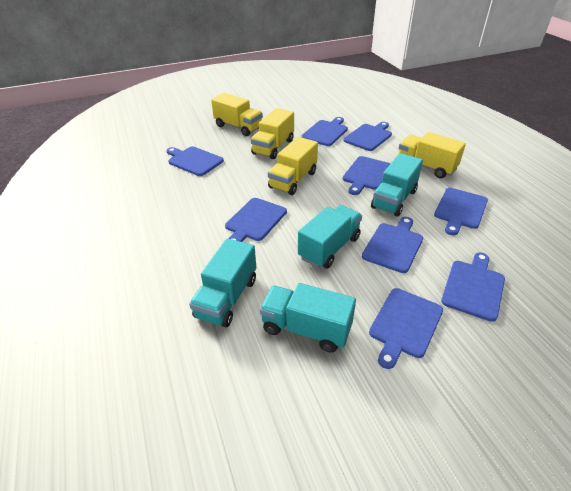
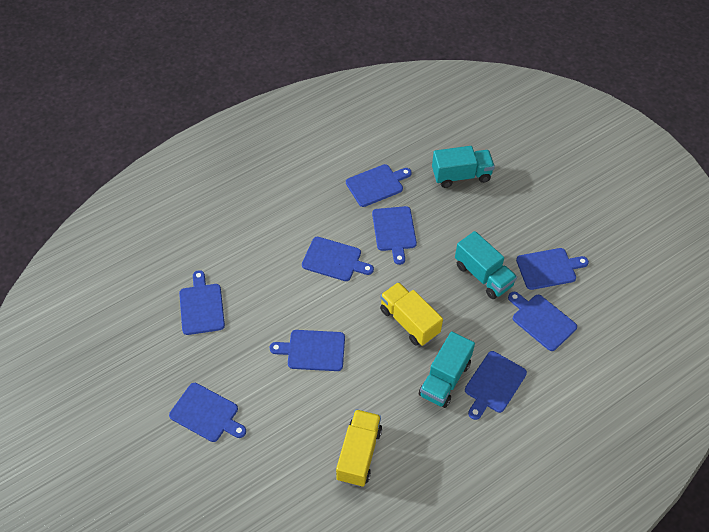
turquoise truck: 4 -> 3
yellow truck: 4 -> 2

